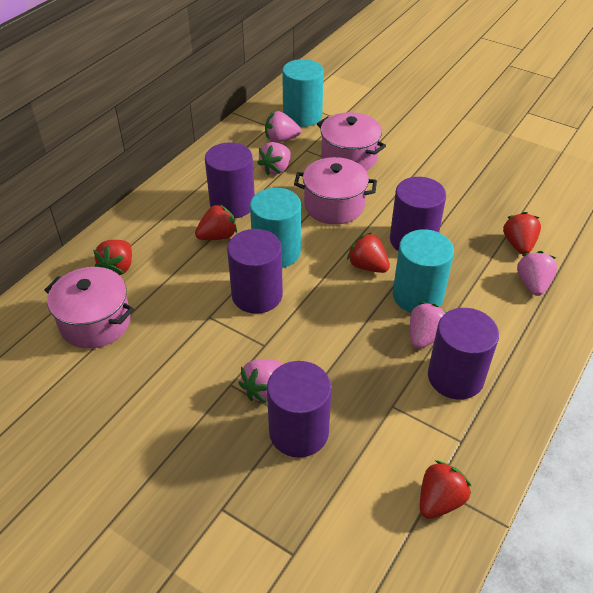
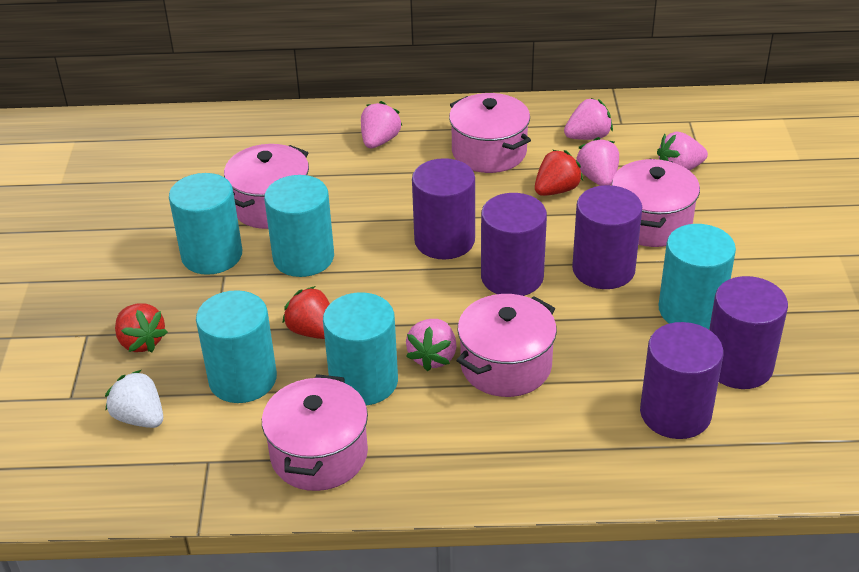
pink pot: 3 -> 5
red strawberry: 5 -> 3
turquoise cylinder: 3 -> 5
white strawberry: 0 -> 1

